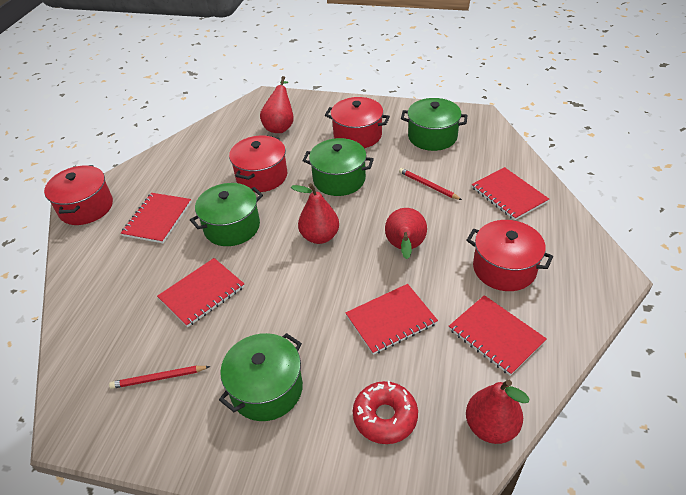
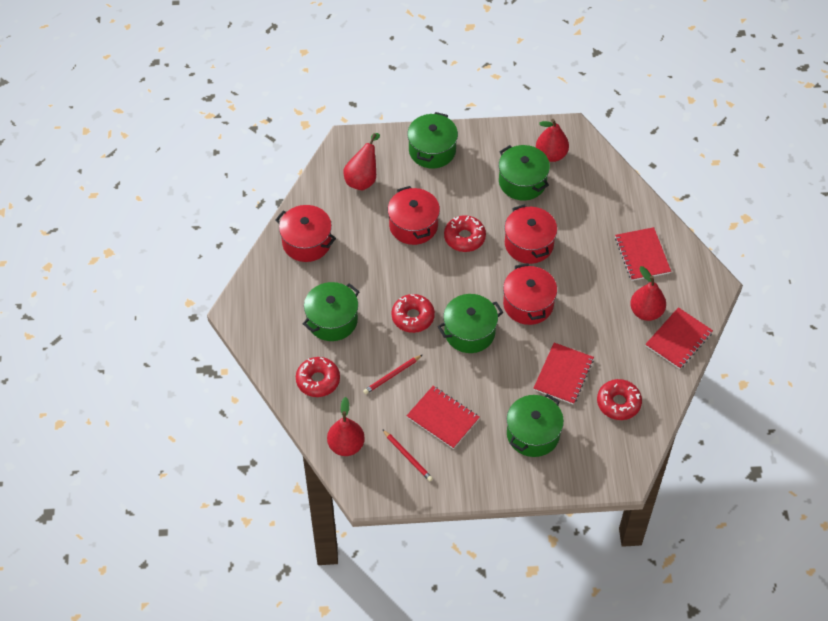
green pot: 4 -> 5
red donut: 1 -> 4
red notebook: 5 -> 4

